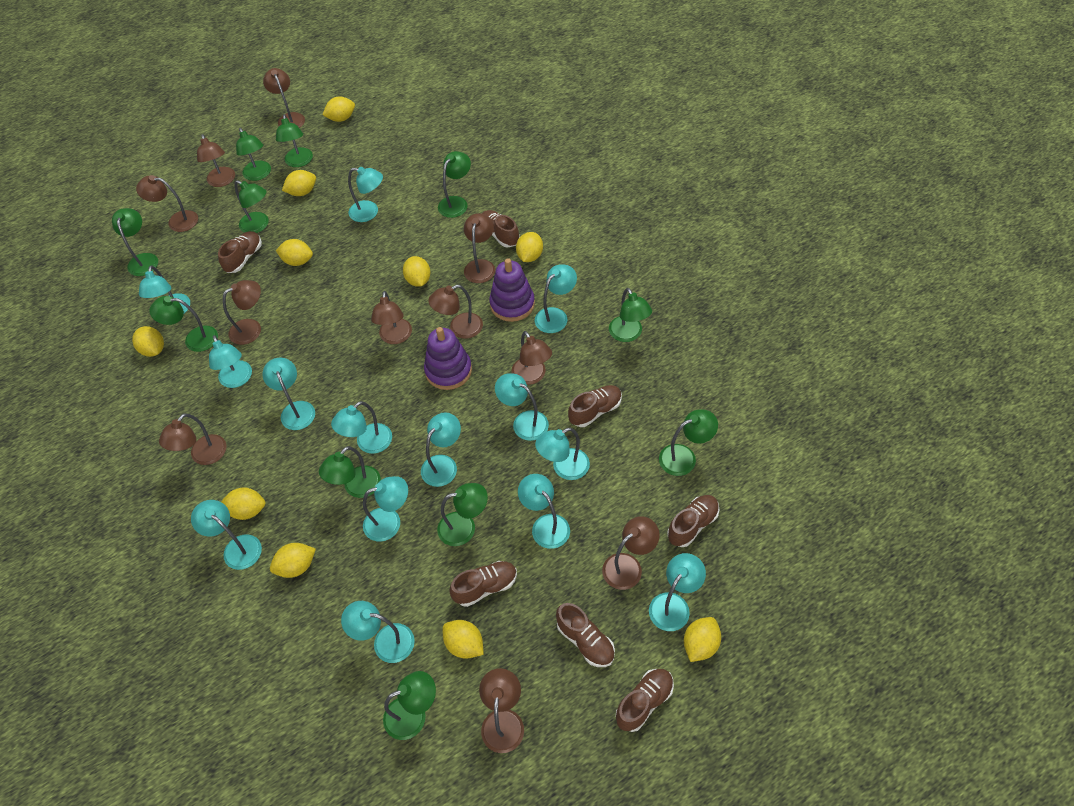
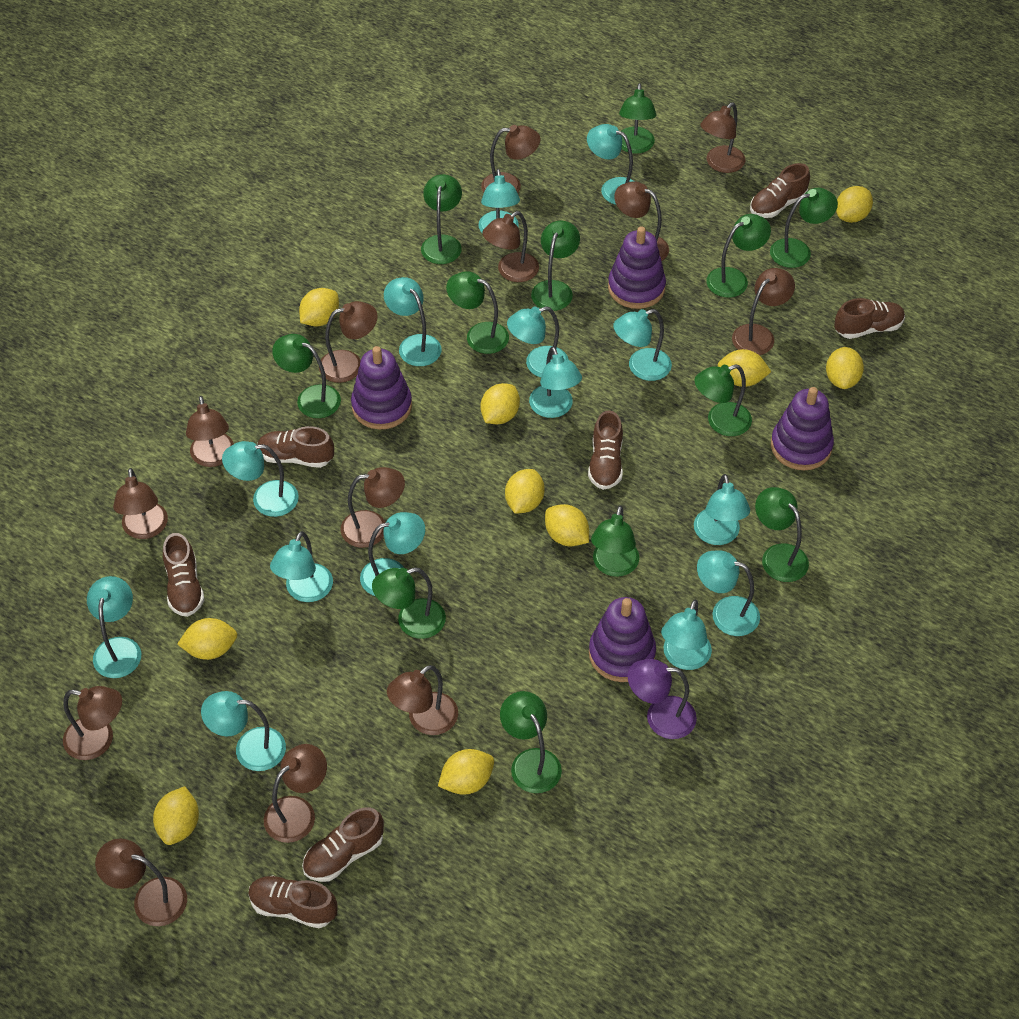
brown lamp: 11 -> 13
green lamp: 11 -> 12
purple lamp: 0 -> 1
purple stacking toy: 2 -> 4

